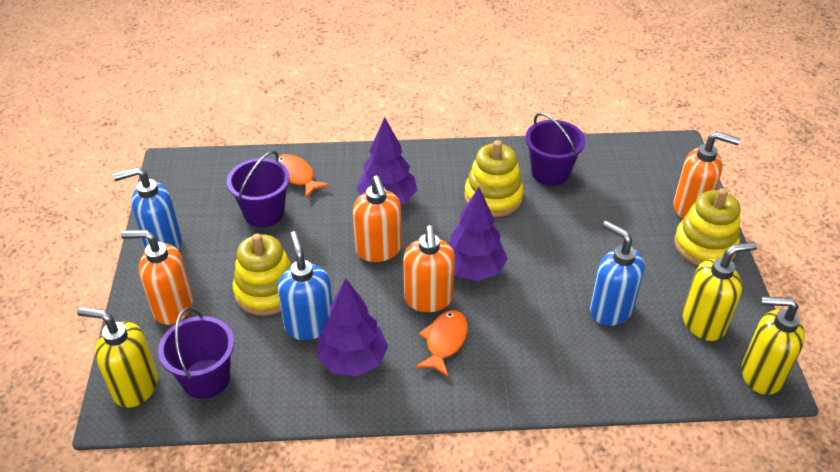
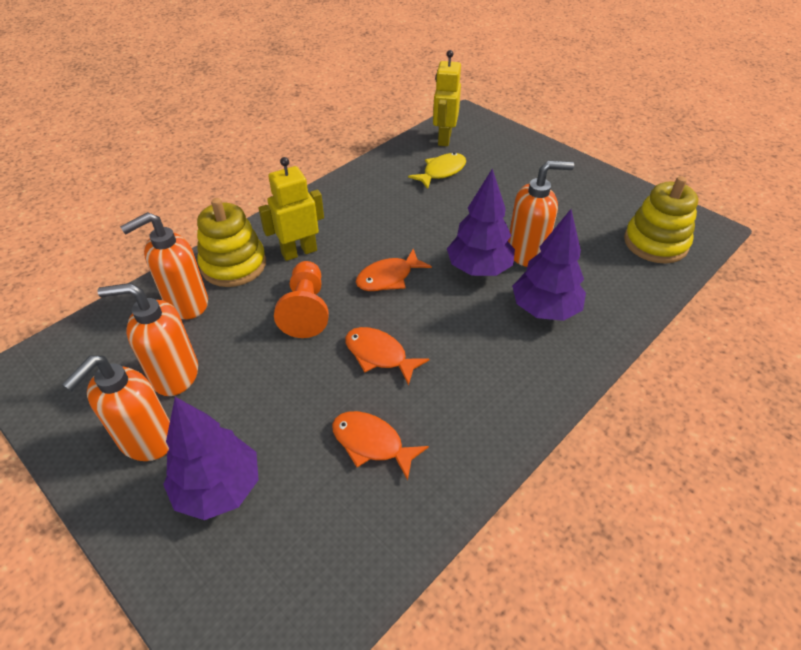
blue soap dispenser: 3 -> 0
orange fish: 2 -> 3
orange pawn: 0 -> 1
purple bucket: 3 -> 0
yellow fish: 0 -> 1
yellow robot: 0 -> 2
yellow soap dispenser: 3 -> 0
yellow stacking toy: 3 -> 2

